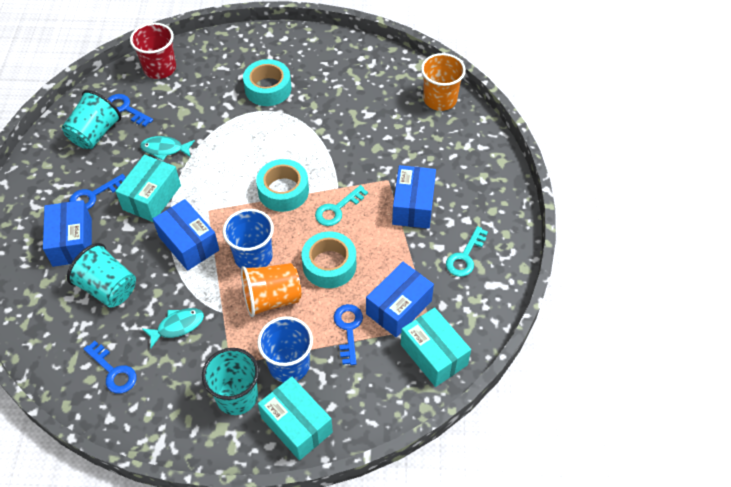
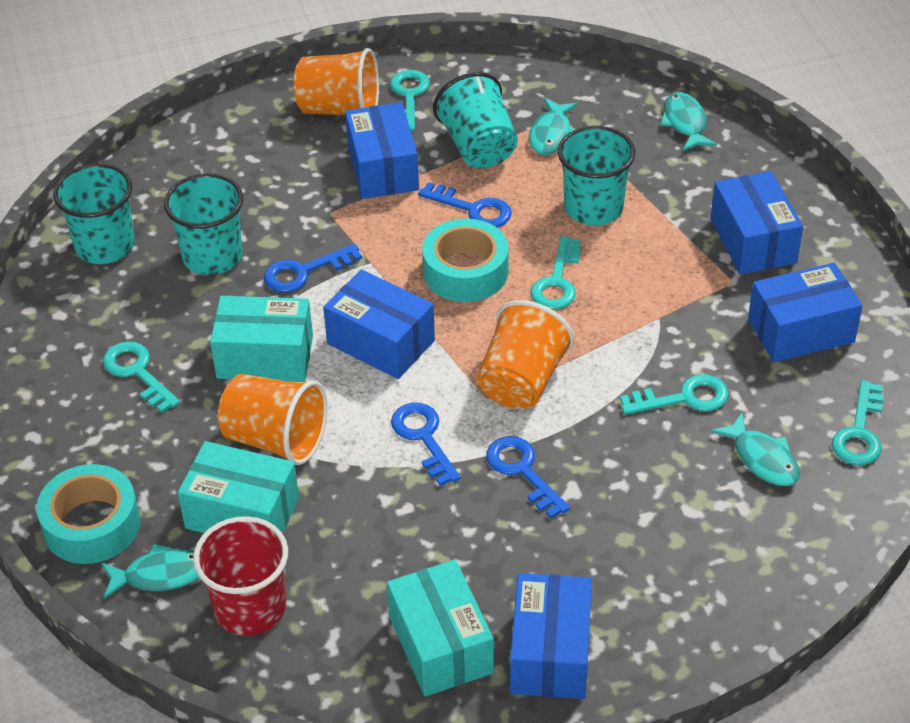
blue box: 4 -> 5
blue cup: 2 -> 0
orange cup: 2 -> 3
turquoise cup: 3 -> 4
turquoise fish: 2 -> 4
turquoise key: 2 -> 5
turquoise tape: 3 -> 2

